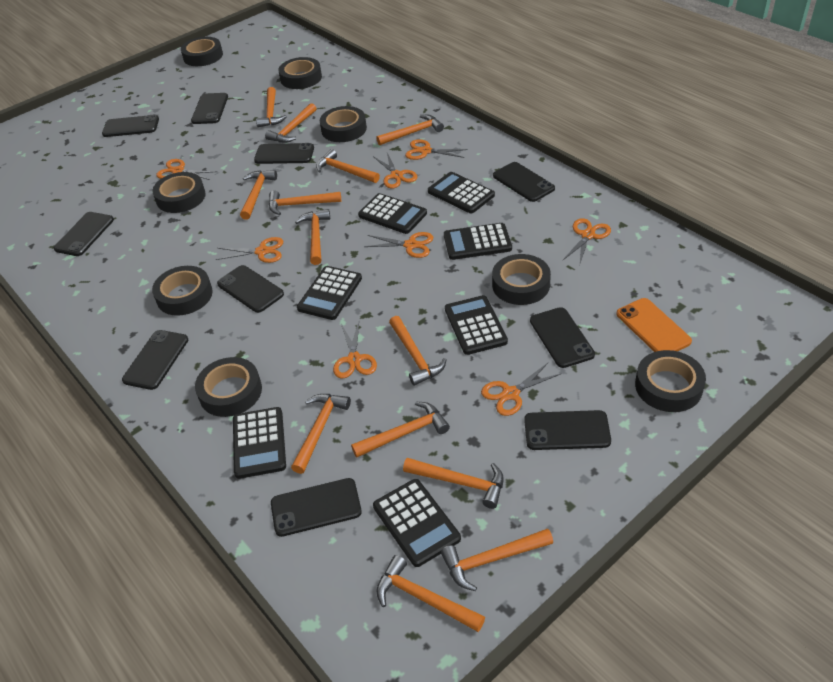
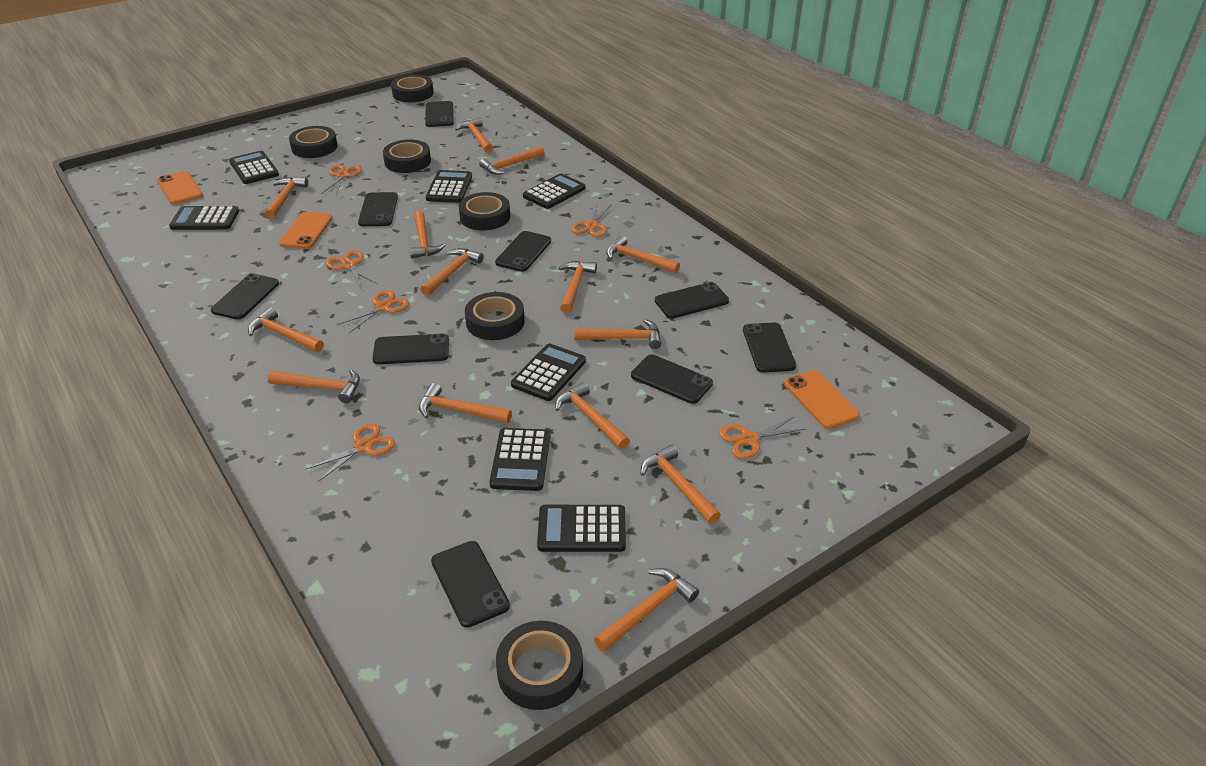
black phone: 10 -> 9
black tape: 8 -> 6
orange hammer: 13 -> 14
orange phone: 1 -> 3
orange scissors: 8 -> 6

